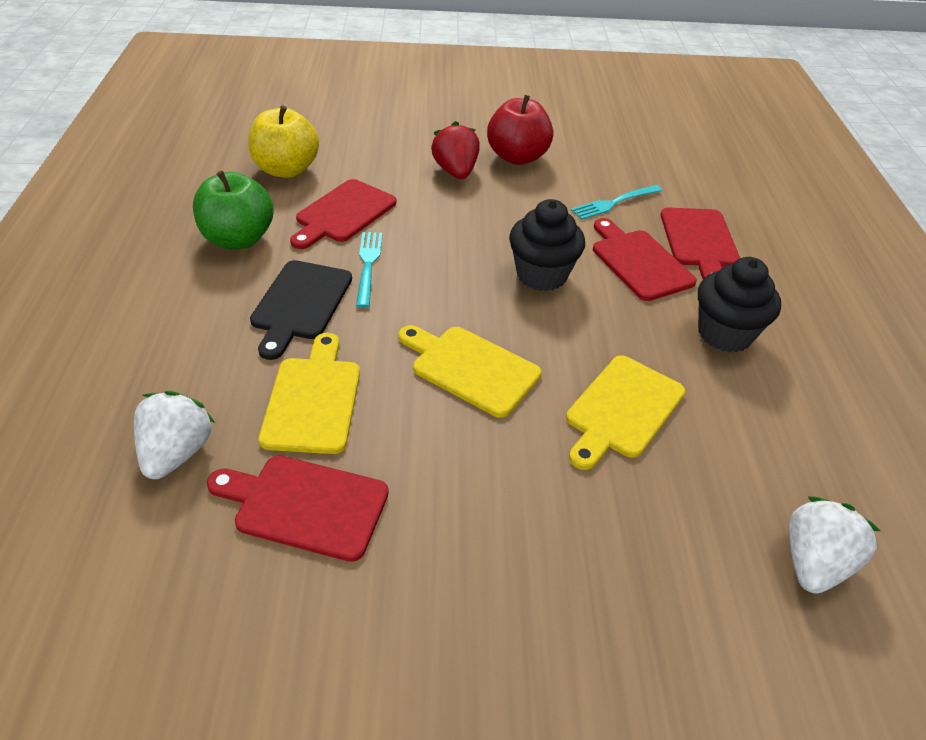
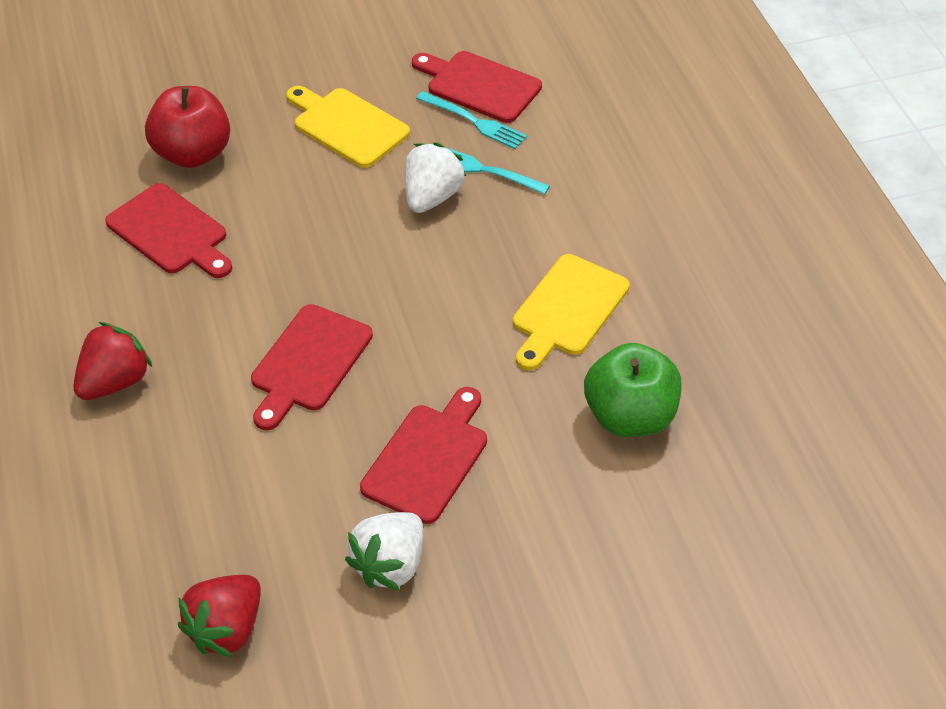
black cupcake: 2 -> 0
black cutting board: 1 -> 0
red strawberry: 1 -> 2
yellow apple: 1 -> 0
yellow cutting board: 3 -> 2

